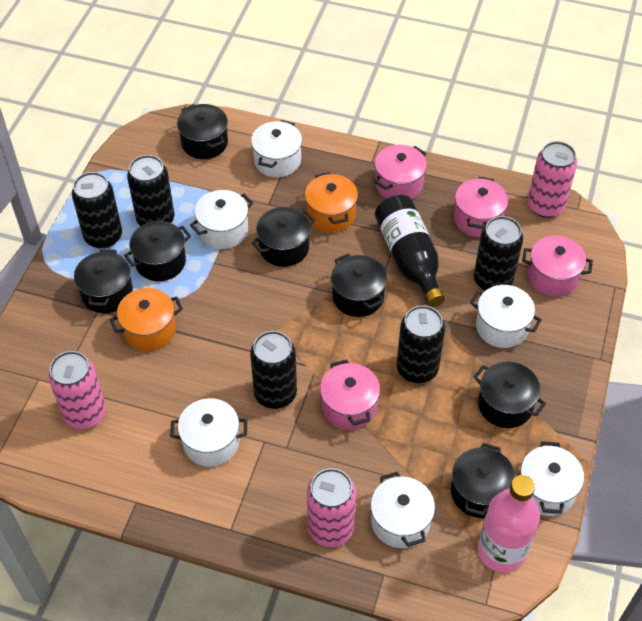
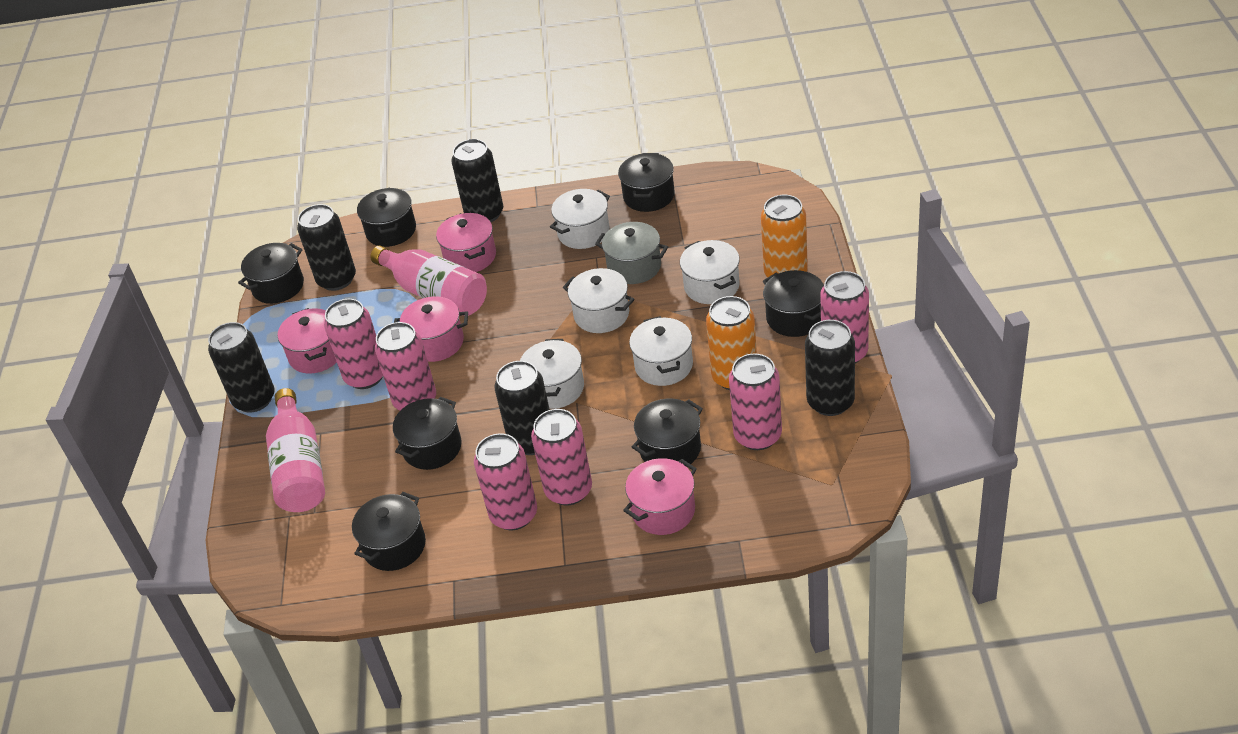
black bottle: 1 -> 0
grey pot: 0 -> 1
orange can: 0 -> 2
orange pot: 2 -> 0
pink bottle: 1 -> 2
pink can: 3 -> 6
white pot: 6 -> 5

